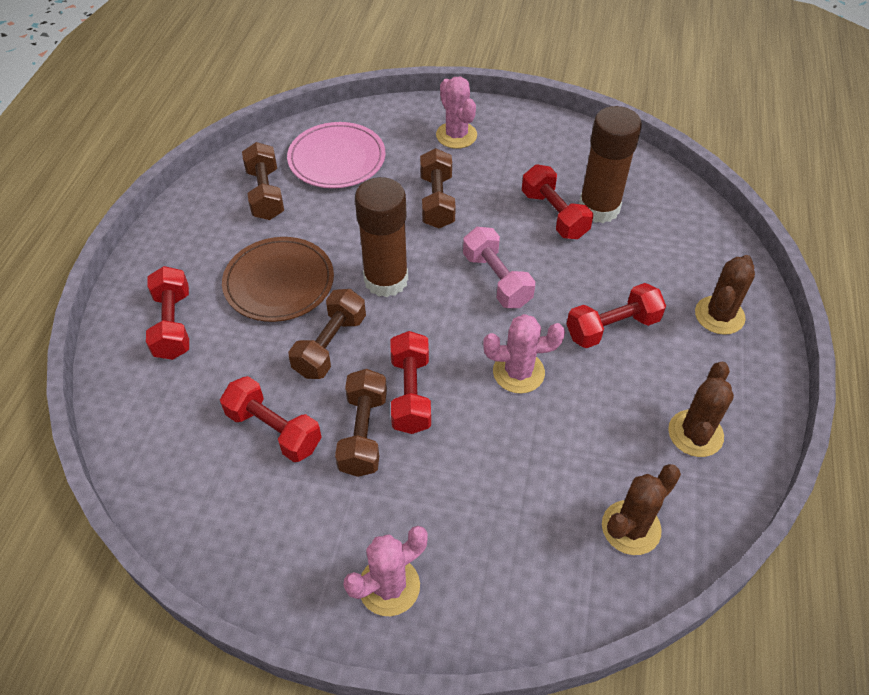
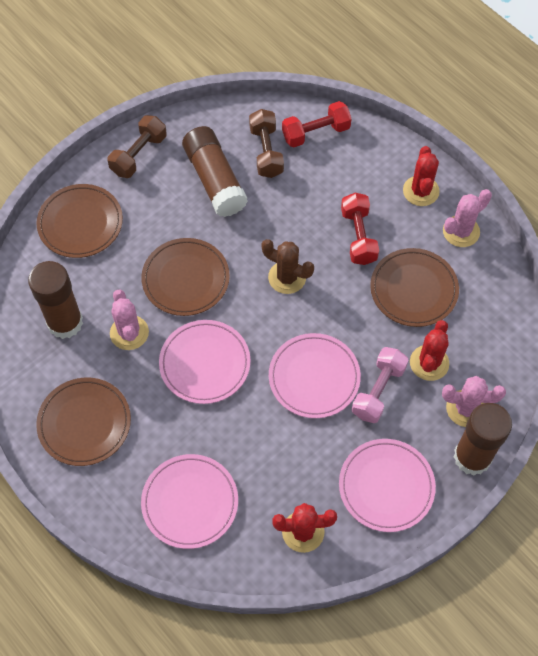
brown cactus: 3 -> 1
brown dumbbell: 4 -> 2
brown glue stick: 2 -> 3
brown plate: 1 -> 4
pink plate: 1 -> 4
red cactus: 0 -> 3
red dumbbell: 5 -> 2

